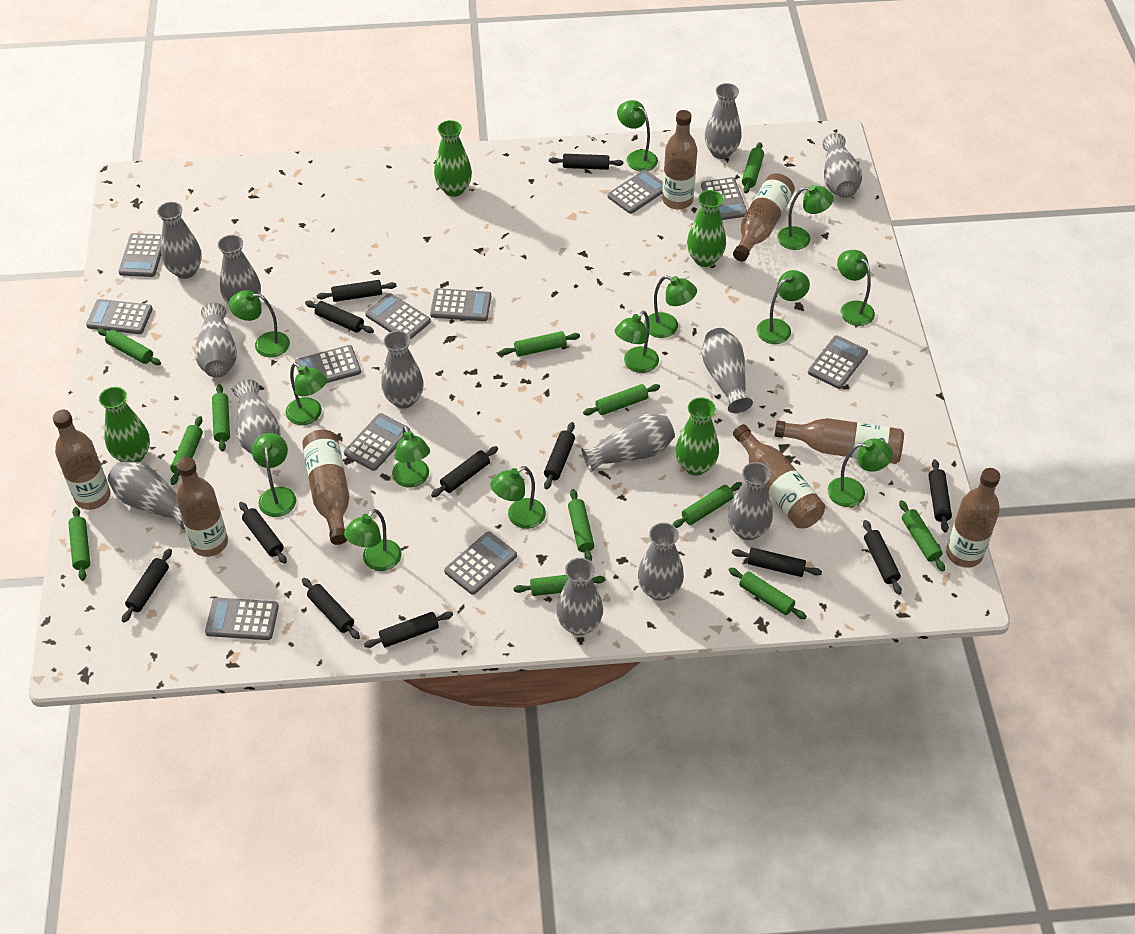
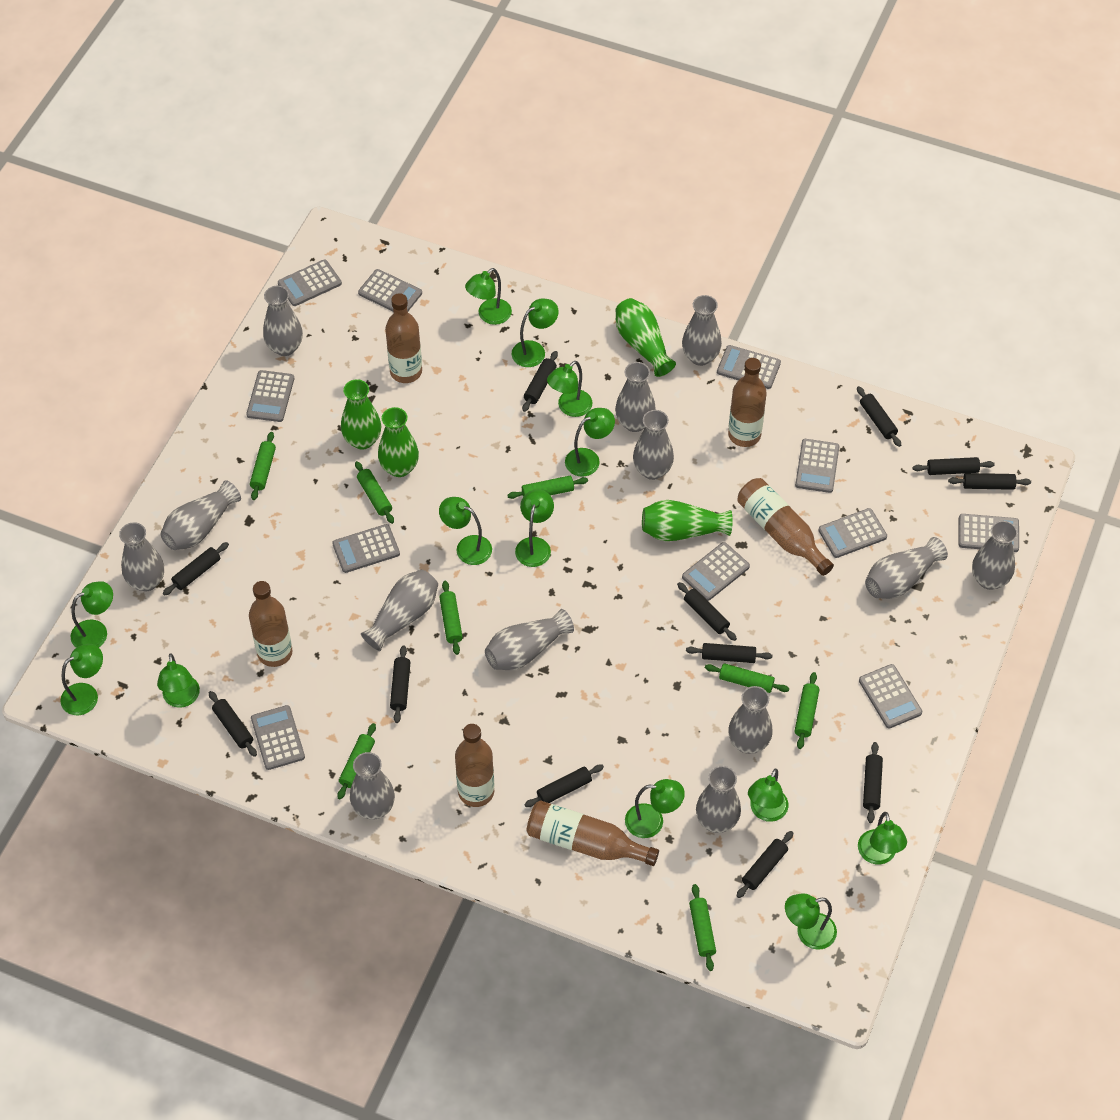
brown bottle: 8 -> 6
green rolling pin: 12 -> 8

